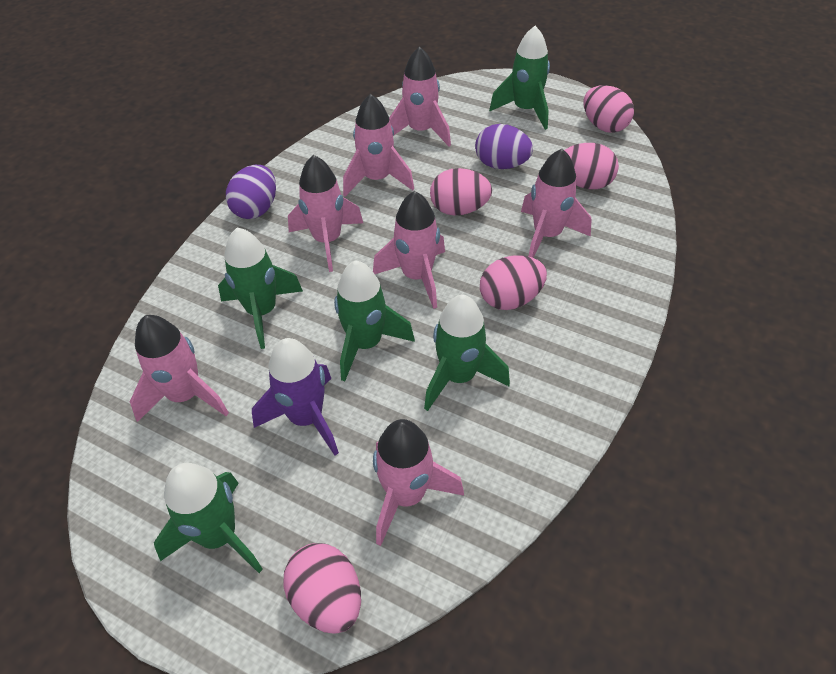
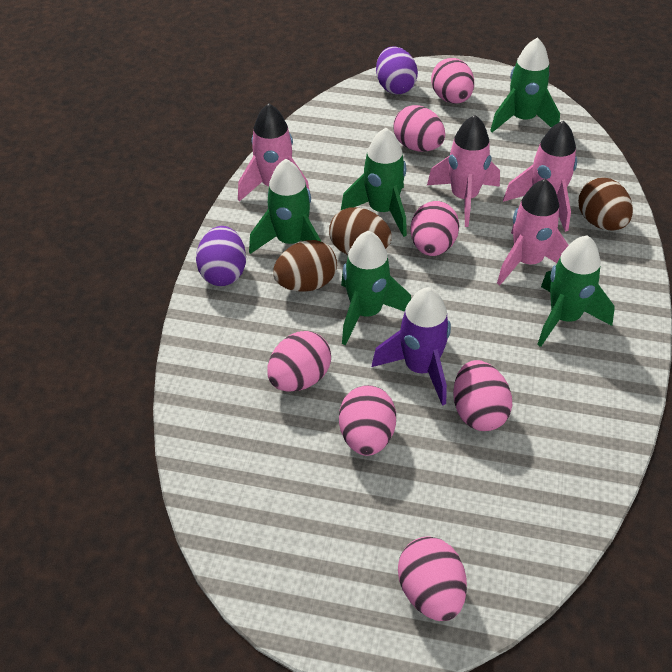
brown egg: 0 -> 3
pink egg: 5 -> 7
pink rocket: 7 -> 4

